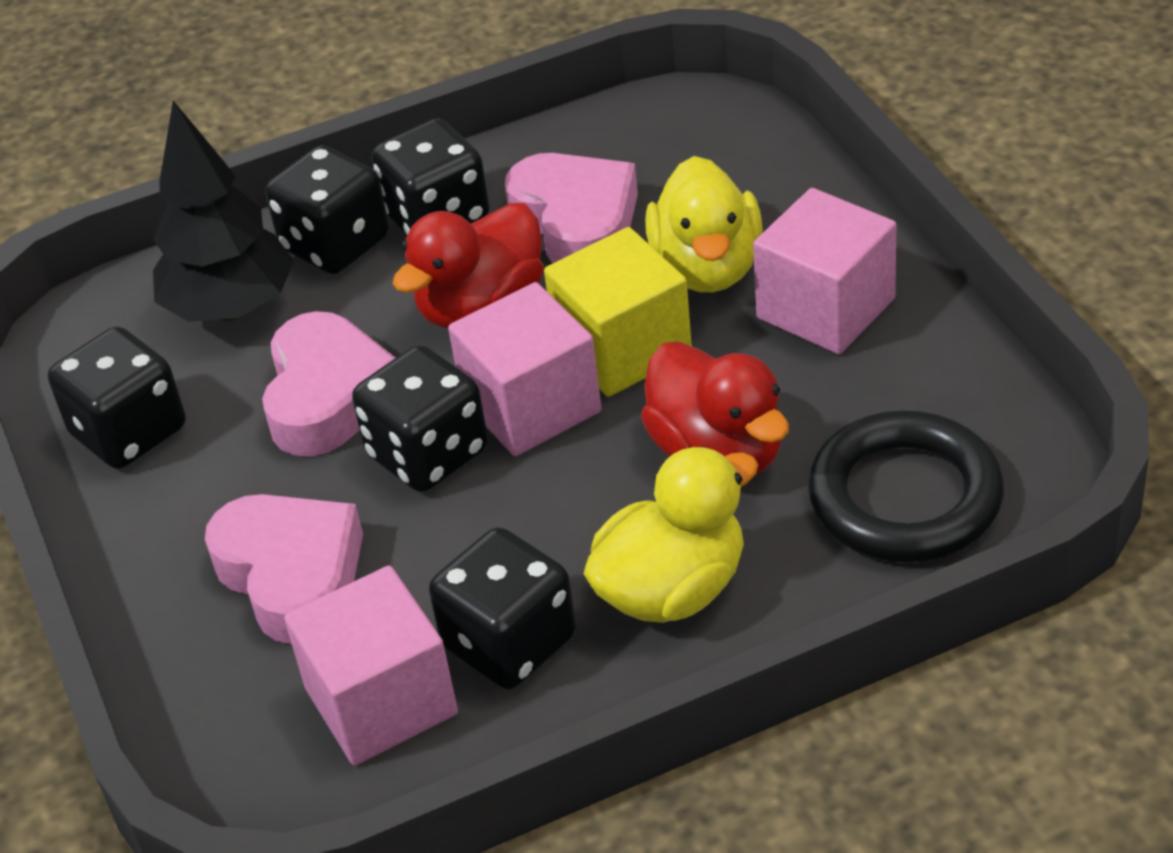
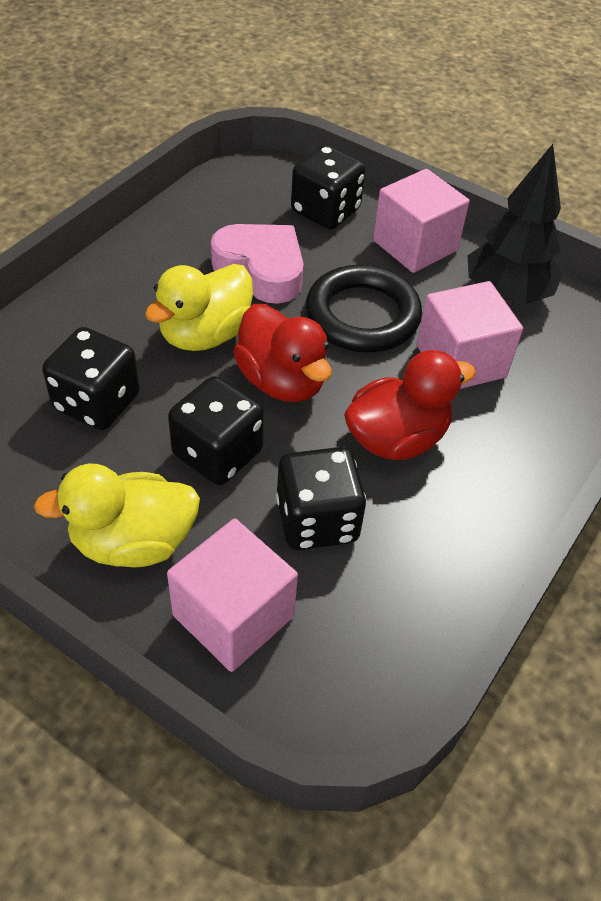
black dice: 5 -> 4
pink heart: 3 -> 1
yellow cube: 1 -> 0

